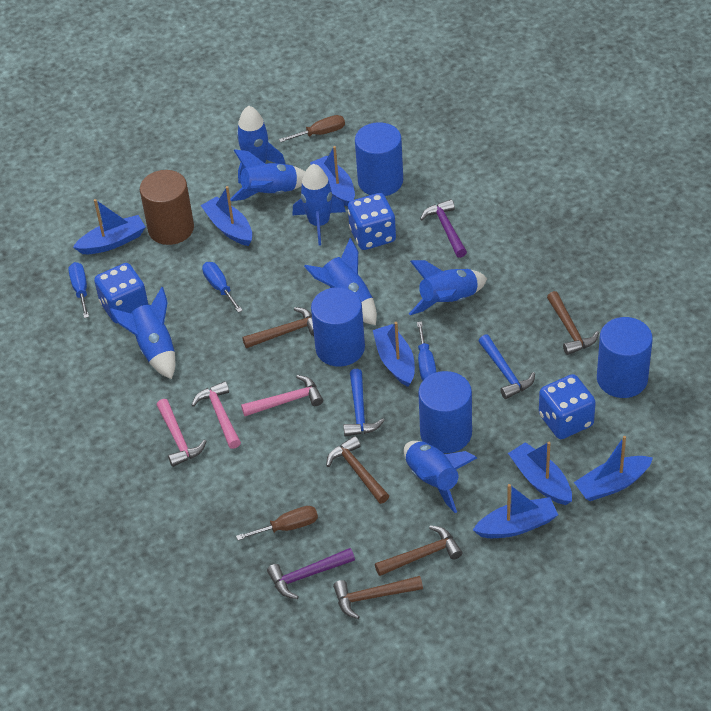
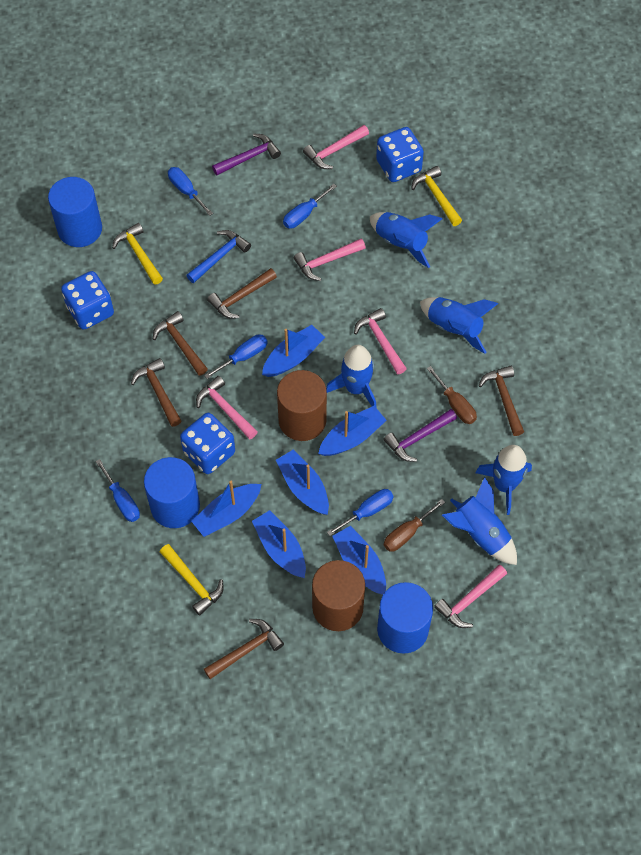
blue boat: 7 -> 6
blue cylinder: 4 -> 3
blue hammer: 2 -> 1
blue rocket: 7 -> 5
blue screwdriver: 3 -> 5
brown cylinder: 1 -> 2
pink hammer: 3 -> 5
yellow hammer: 0 -> 3

